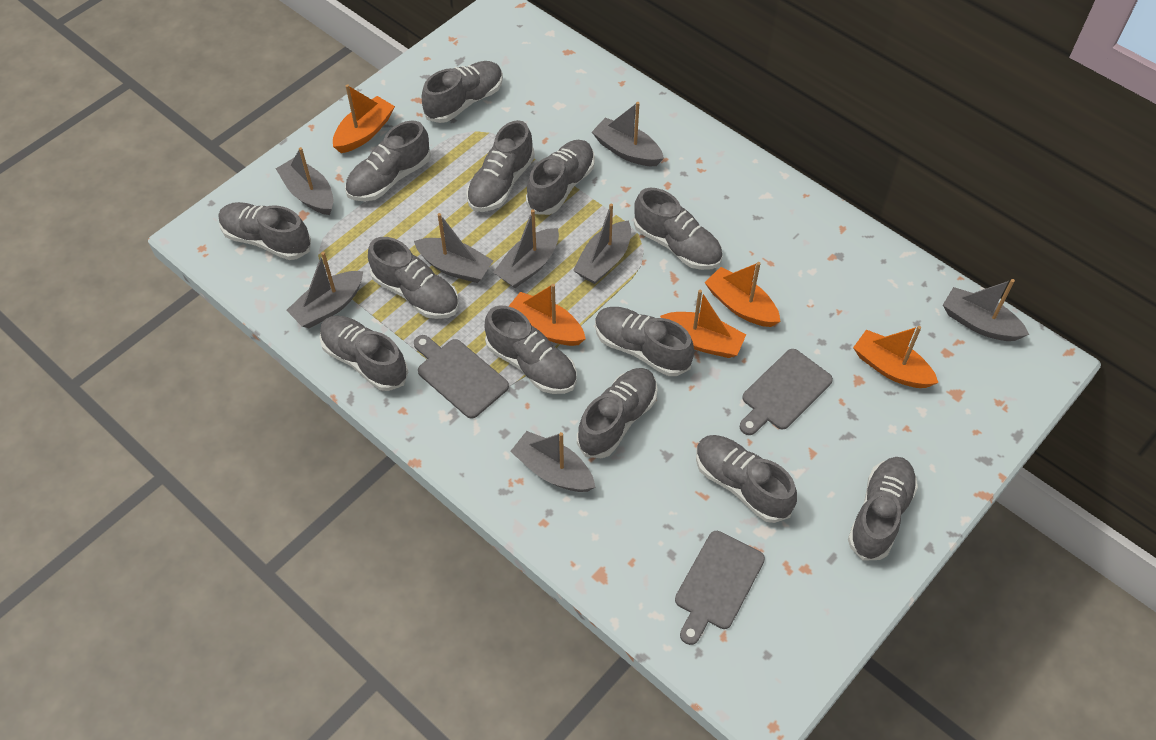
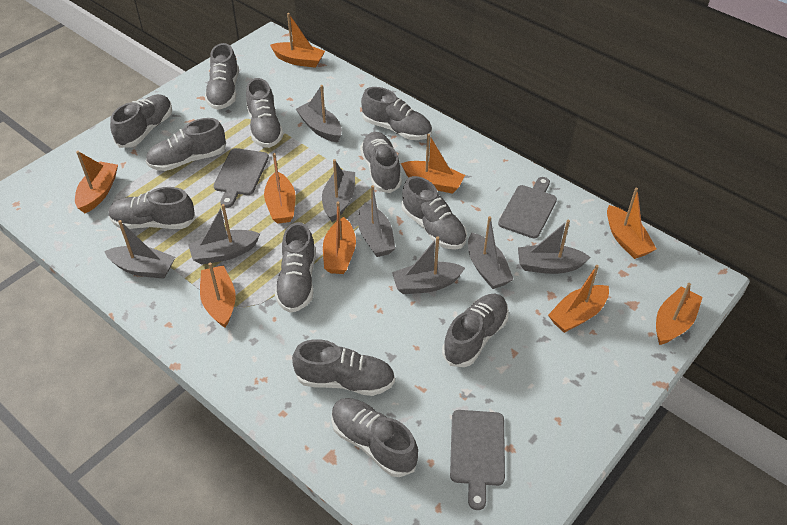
grey shoe: 13 -> 12
orange boat: 5 -> 9

